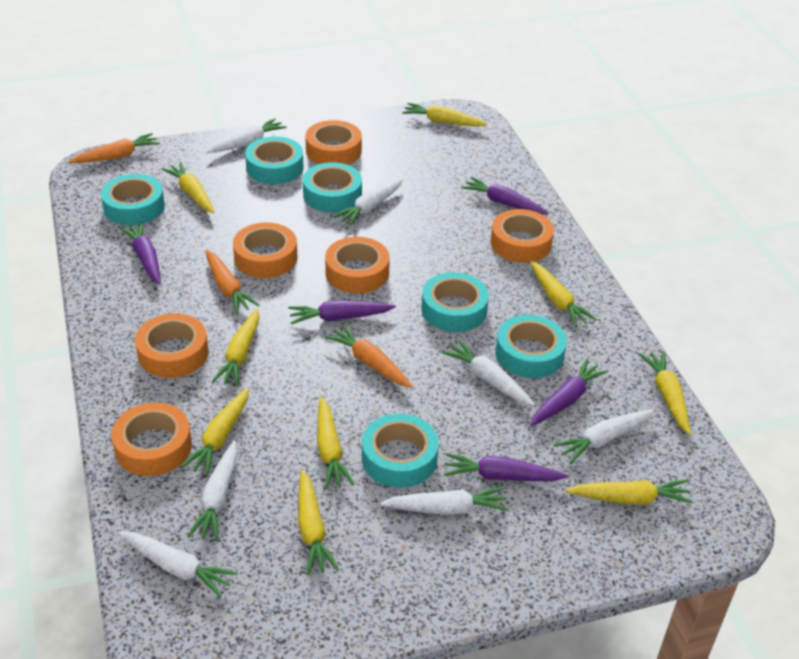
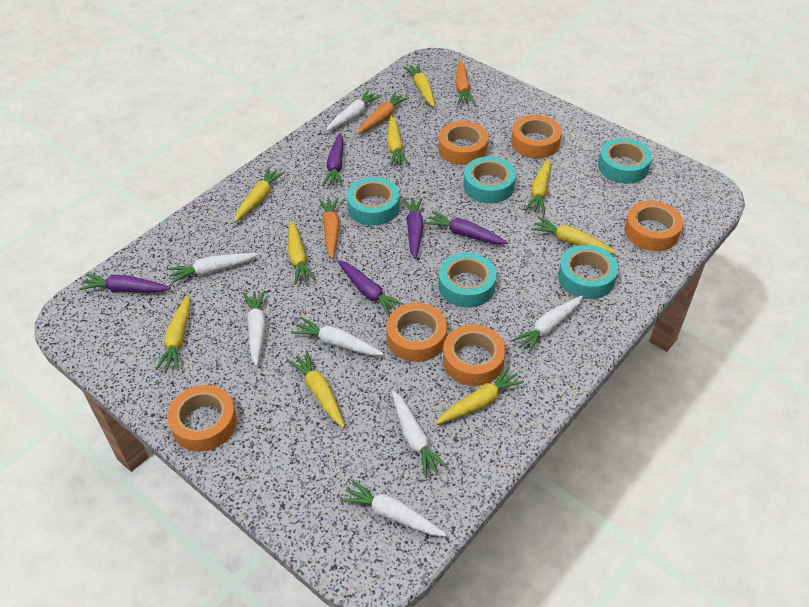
turquoise tape: 6 -> 5

